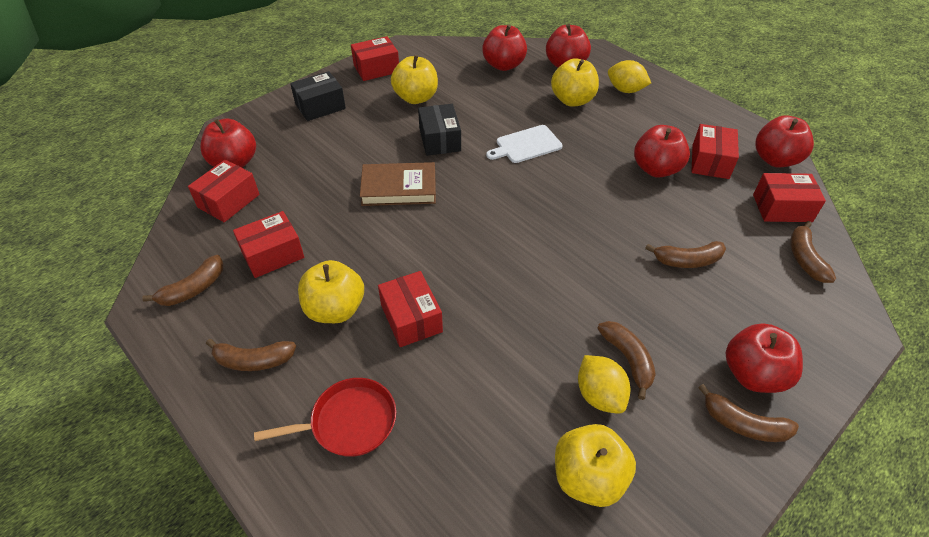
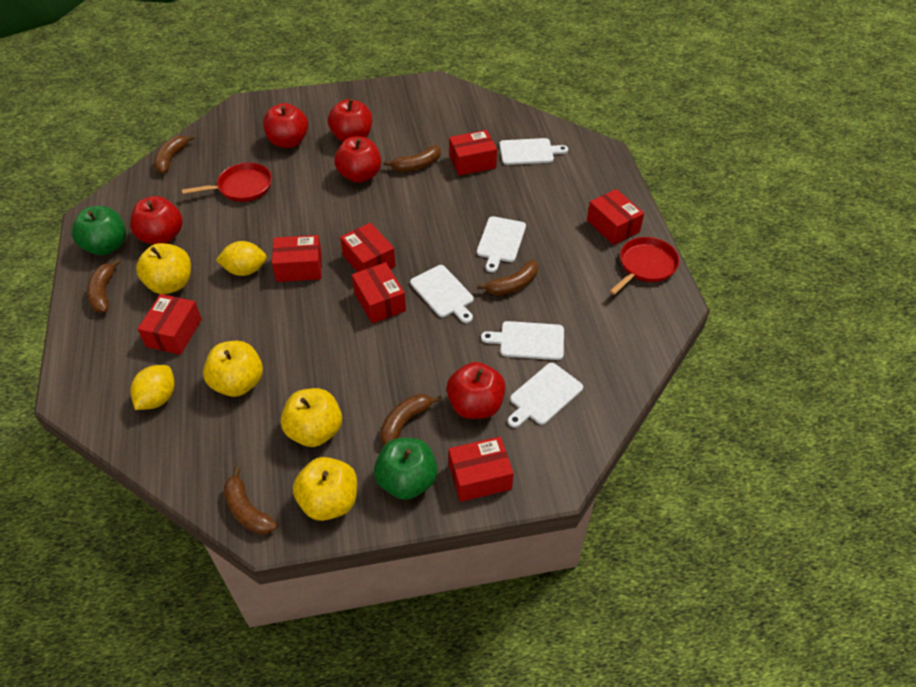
black box: 2 -> 0
brown book: 1 -> 0
green apple: 0 -> 2
red apple: 6 -> 5
red box: 6 -> 7
red pan: 1 -> 2
white cutting board: 1 -> 5

